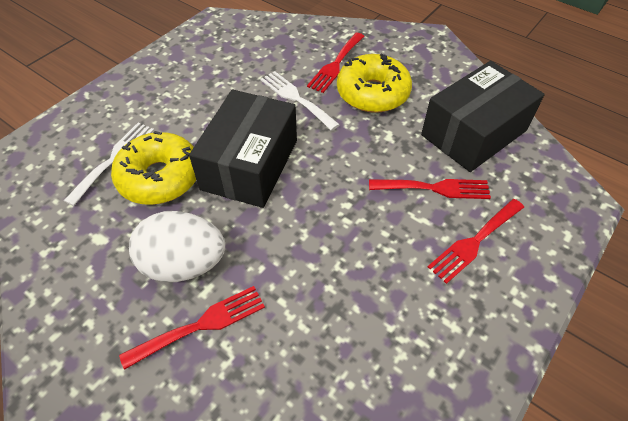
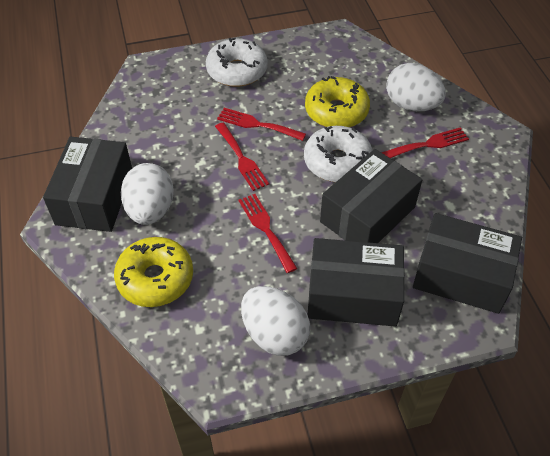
black box: 2 -> 4
white donut: 0 -> 2
white egg: 1 -> 3
white fork: 2 -> 0

